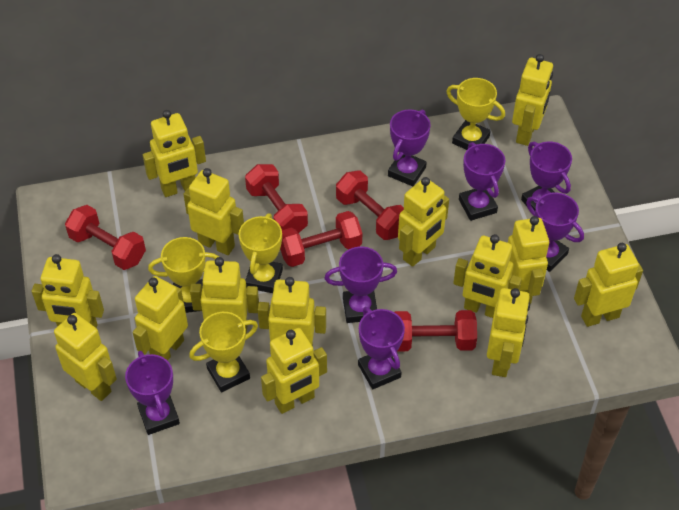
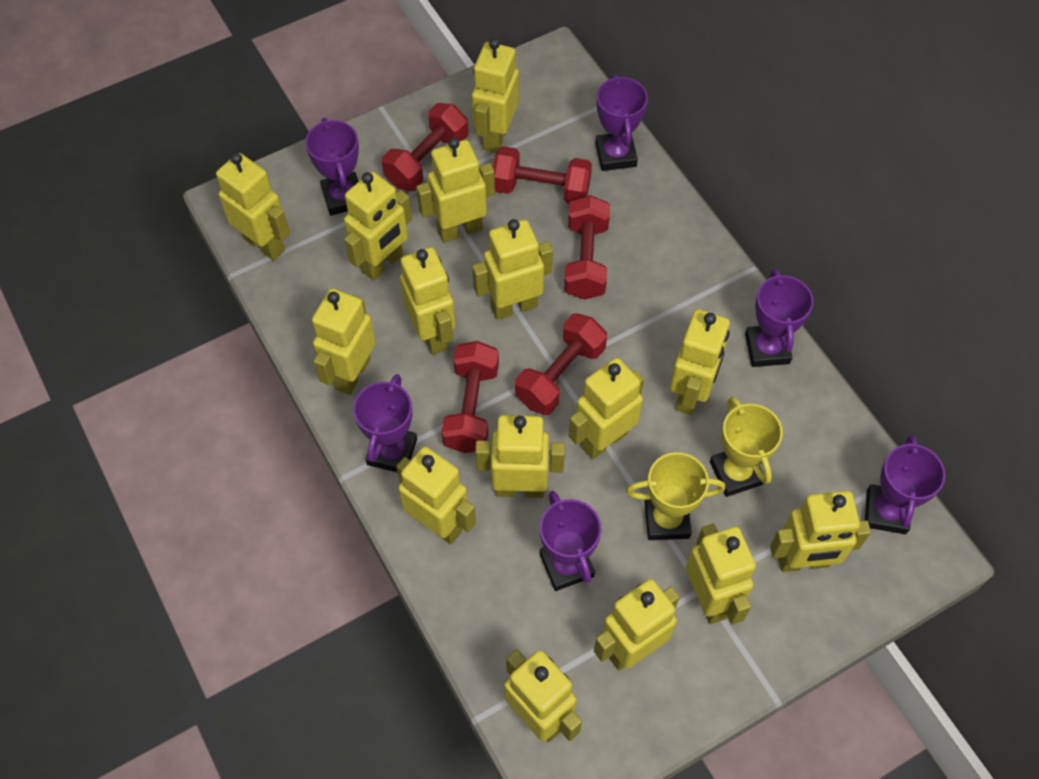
purple trophy: 7 -> 6
yellow robot: 14 -> 15
yellow trophy: 4 -> 2

